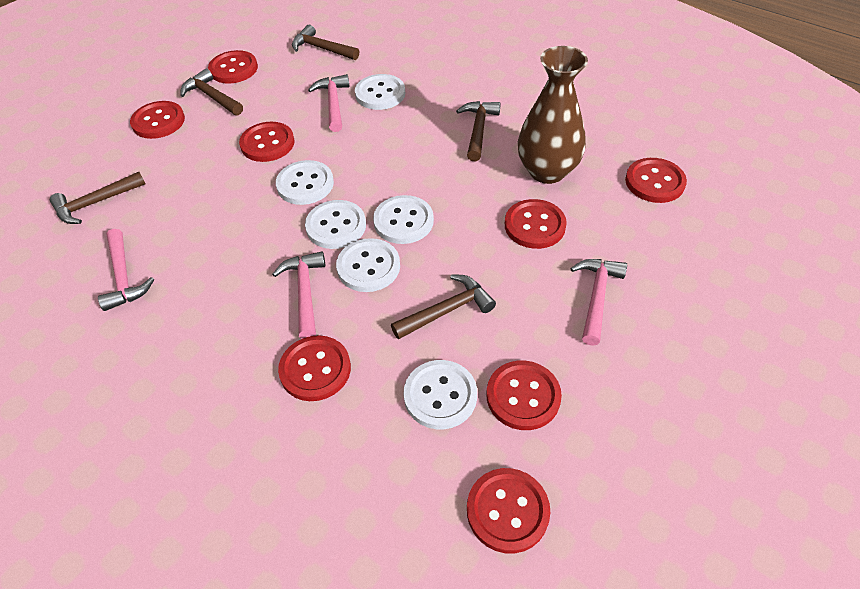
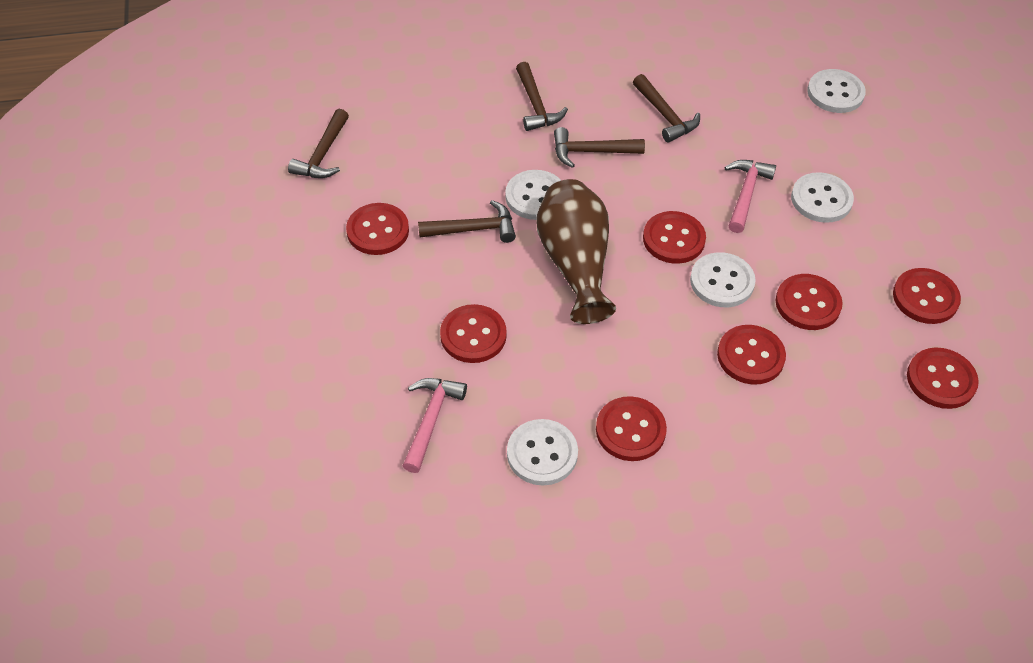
pink hammer: 4 -> 2
white button: 6 -> 5

